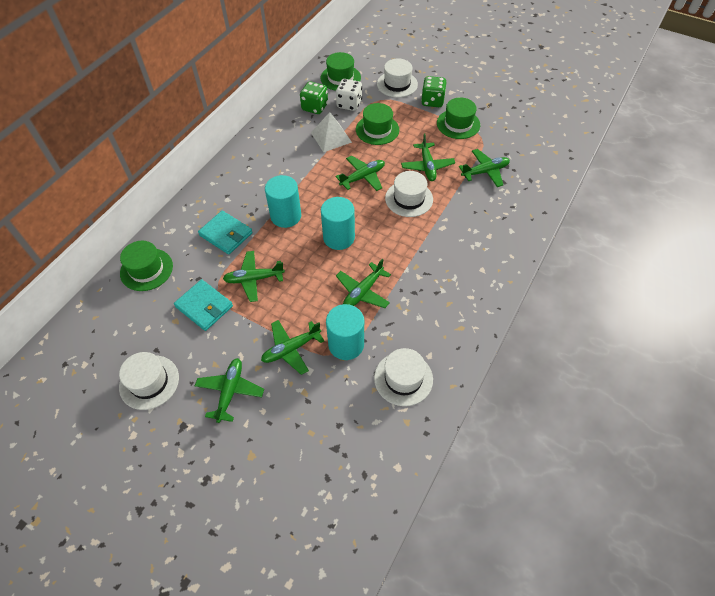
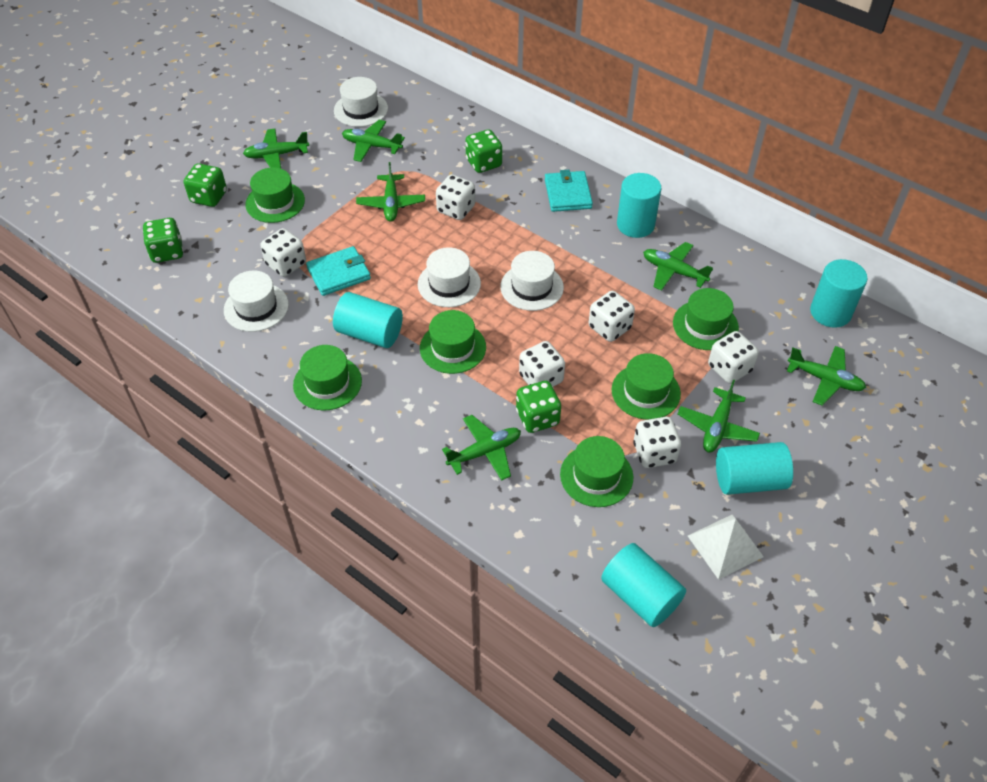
green dice: 2 -> 4
green hat: 4 -> 6
turquoise cylinder: 3 -> 5
white dice: 1 -> 6

